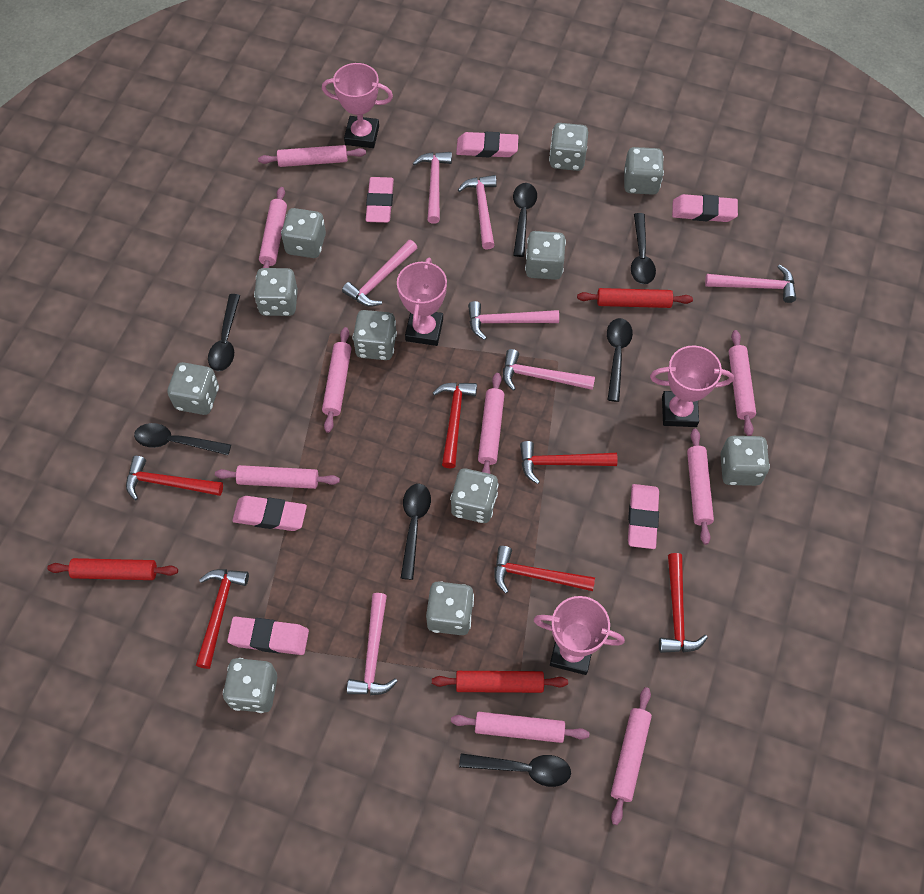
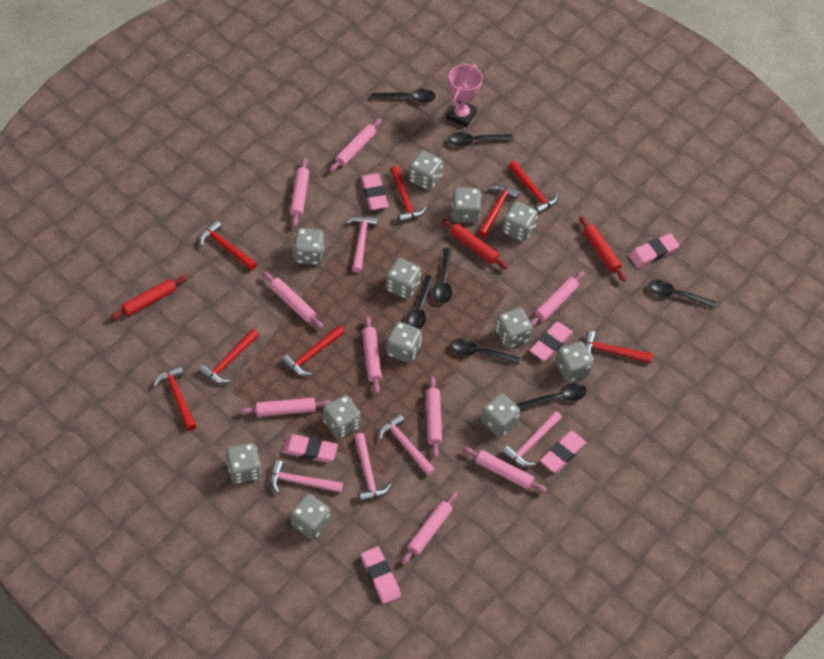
grey dice: 11 -> 12
pink hammer: 7 -> 5
pink trophy: 4 -> 1
red hammer: 6 -> 8

